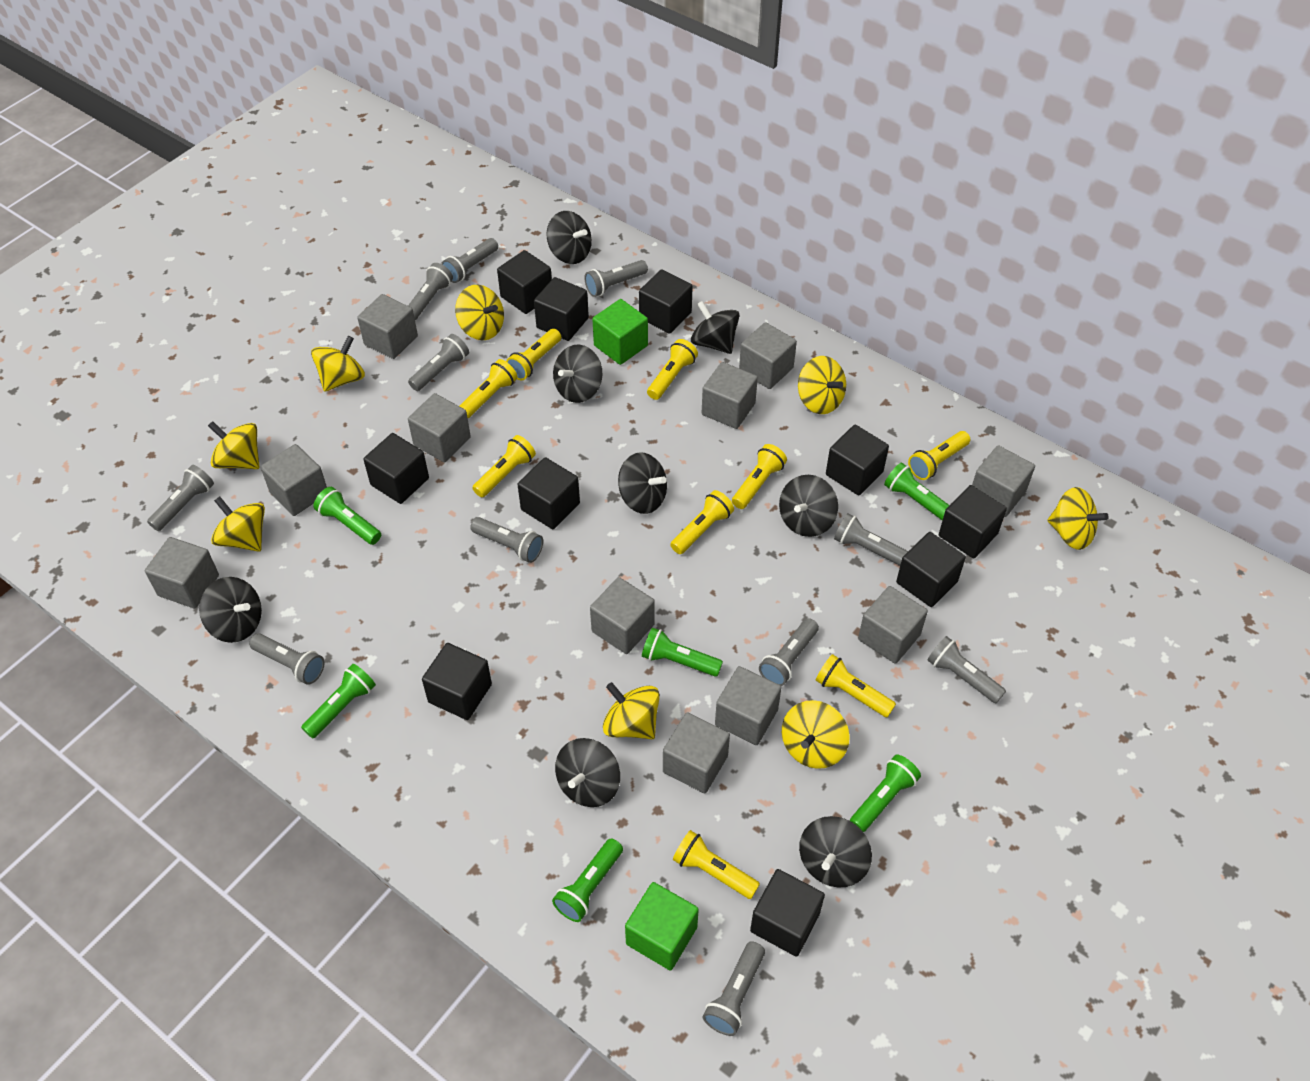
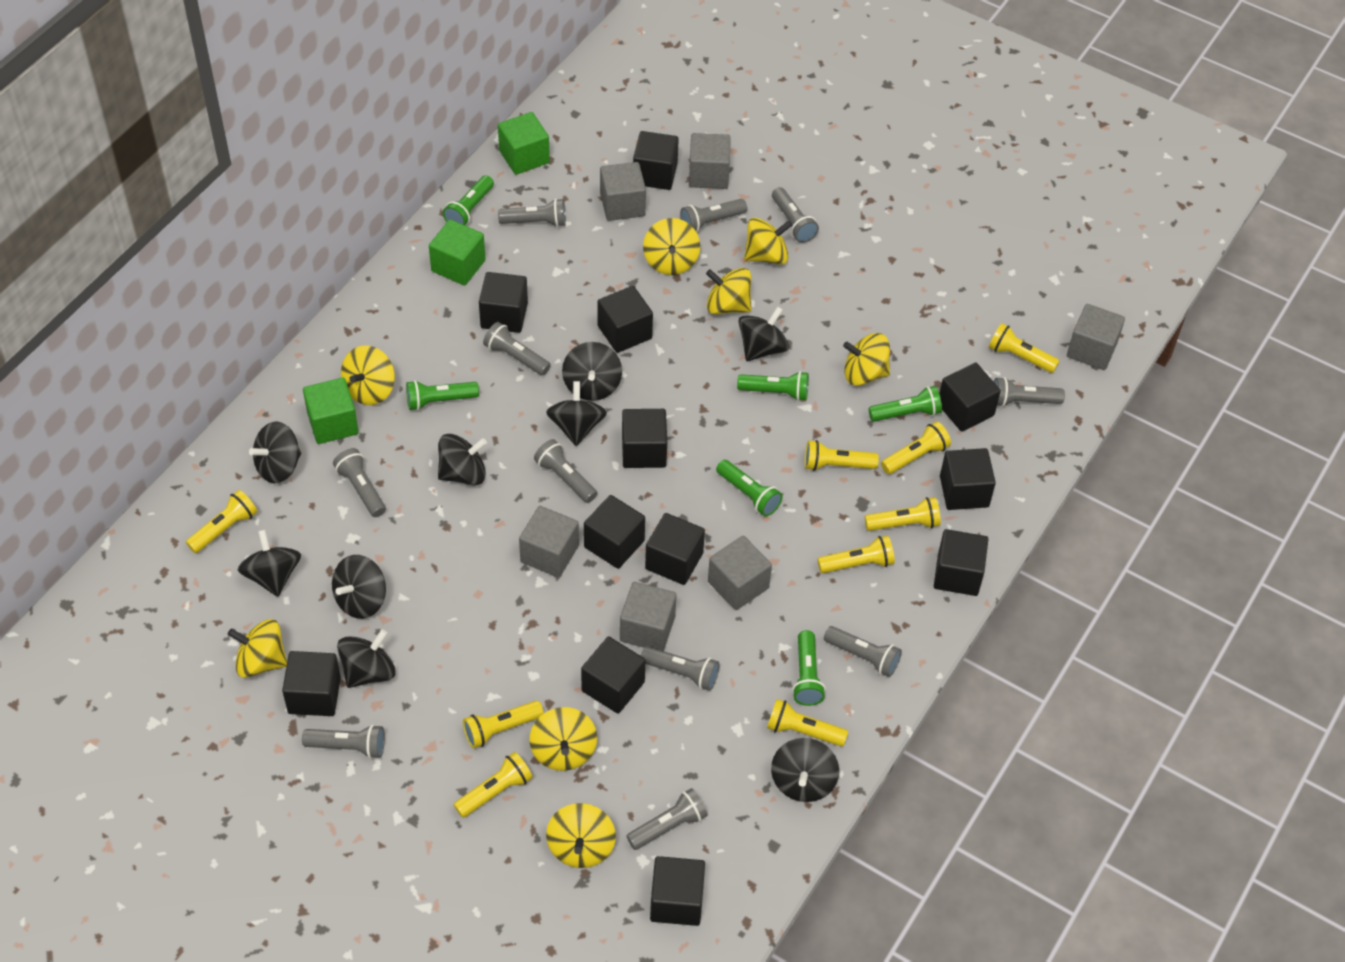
black cube: 10 -> 12
black spinning top: 8 -> 9
green cube: 2 -> 3
grey cube: 11 -> 6

